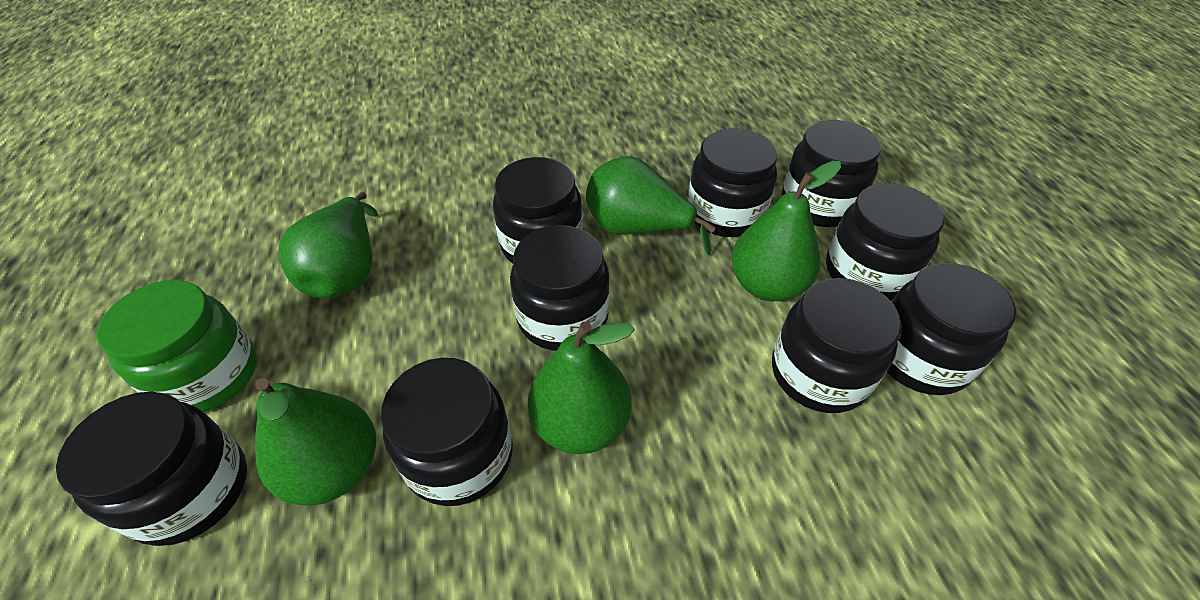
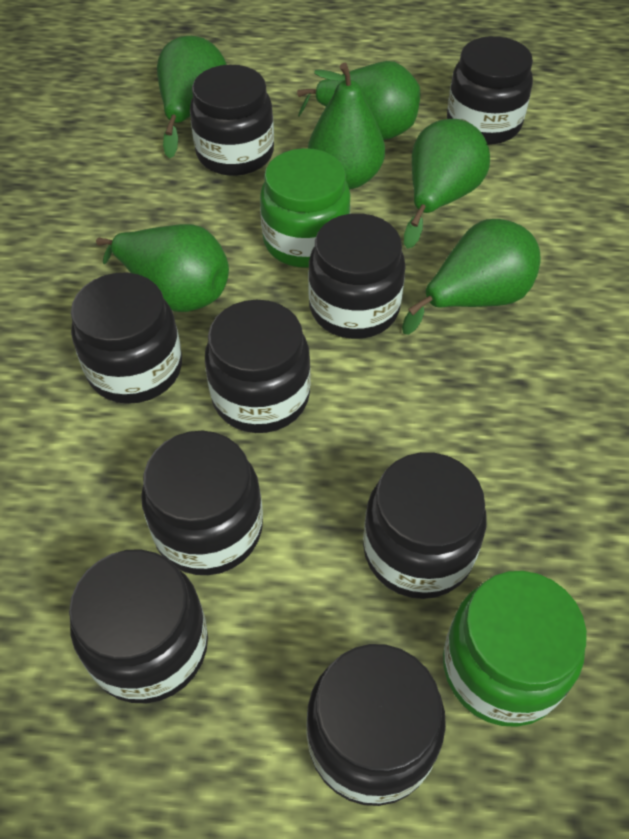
green jar: 1 -> 2
green pear: 5 -> 6

